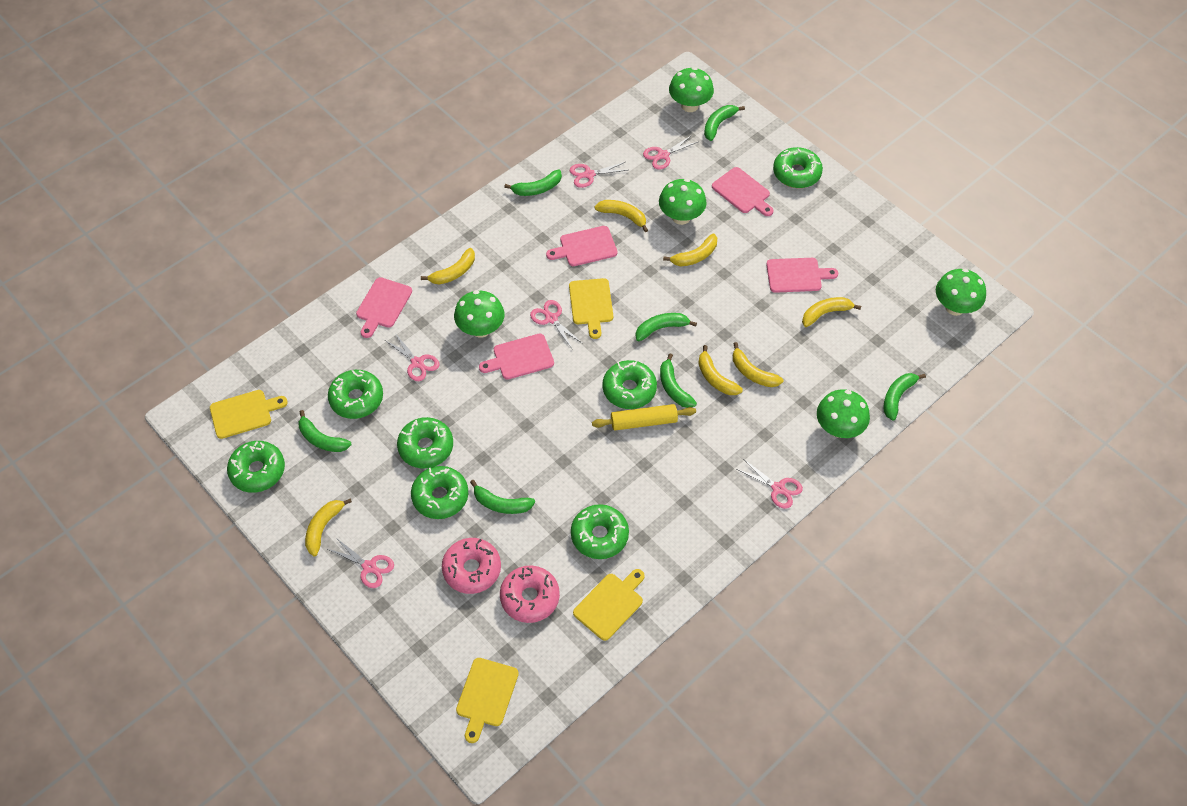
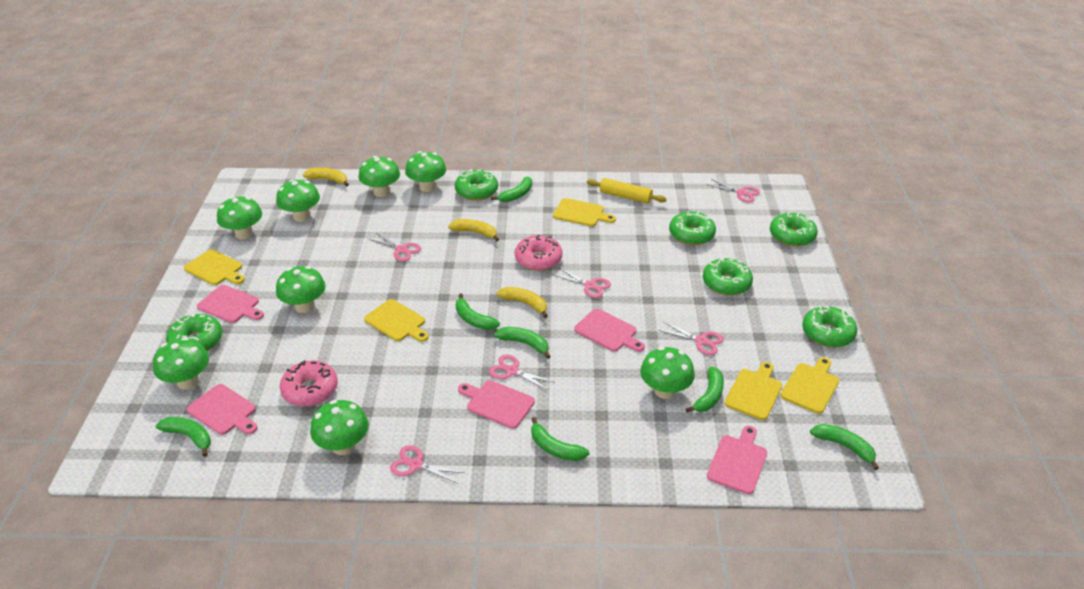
green donut: 7 -> 6
green mushroom: 5 -> 8
yellow banana: 7 -> 3
yellow cutting board: 4 -> 5

